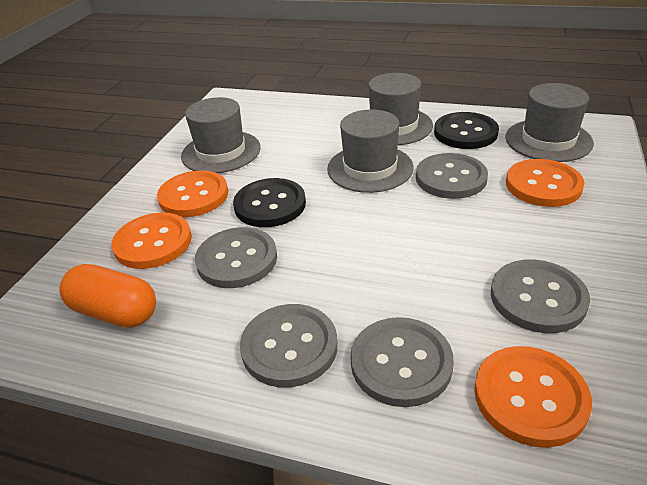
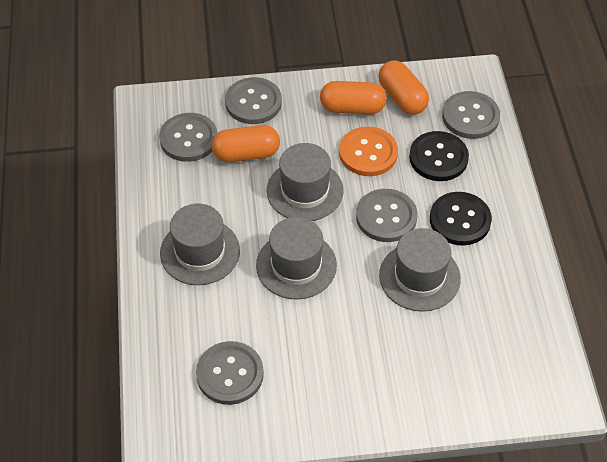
orange button: 4 -> 1
orange capsule: 1 -> 3

